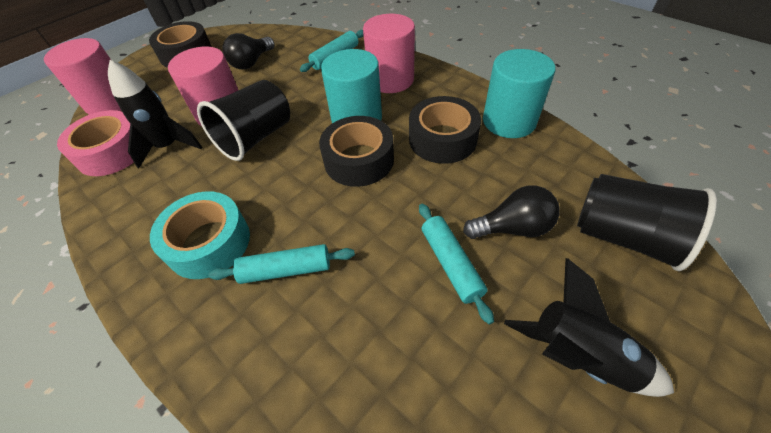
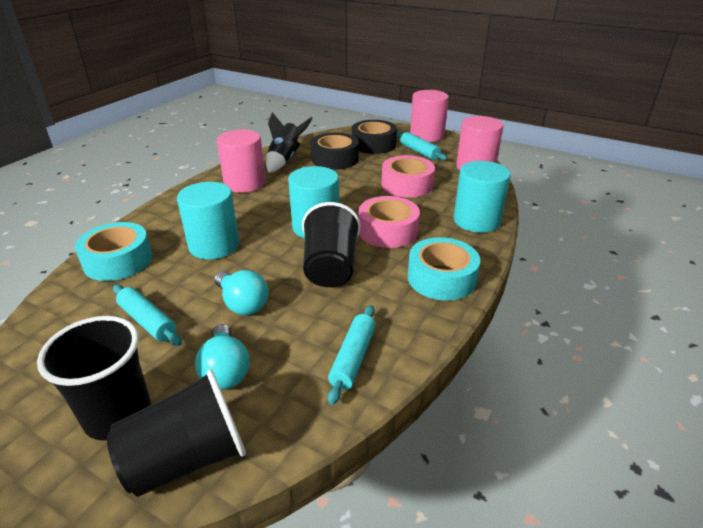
black cup: 2 -> 3
black light bulb: 2 -> 0
black rocket: 2 -> 1
black tape: 3 -> 2
pink tape: 1 -> 2
turquoise cylinder: 2 -> 3
turquoise light bulb: 0 -> 2
turquoise tape: 1 -> 2

